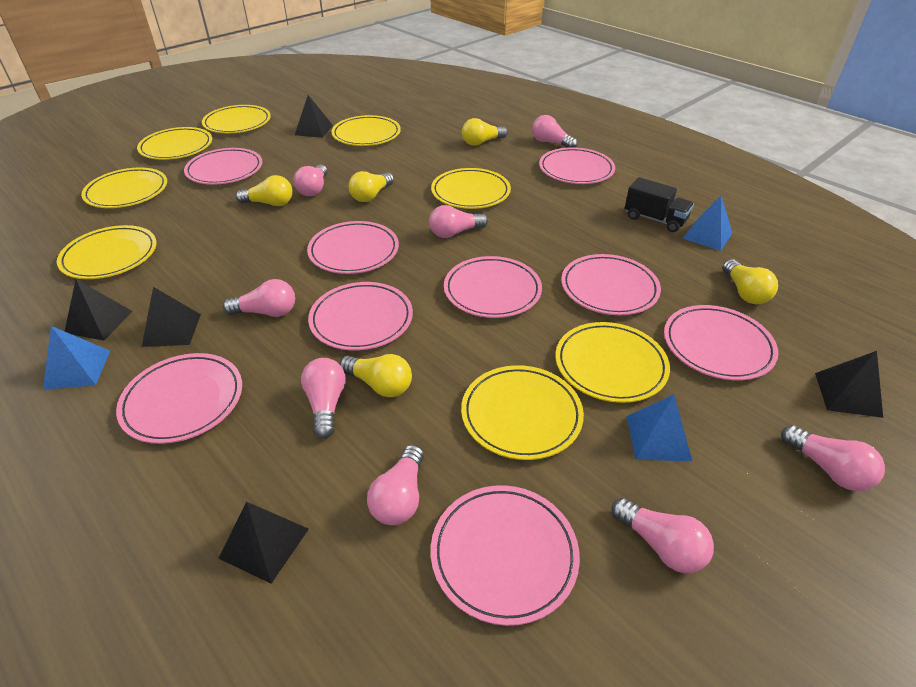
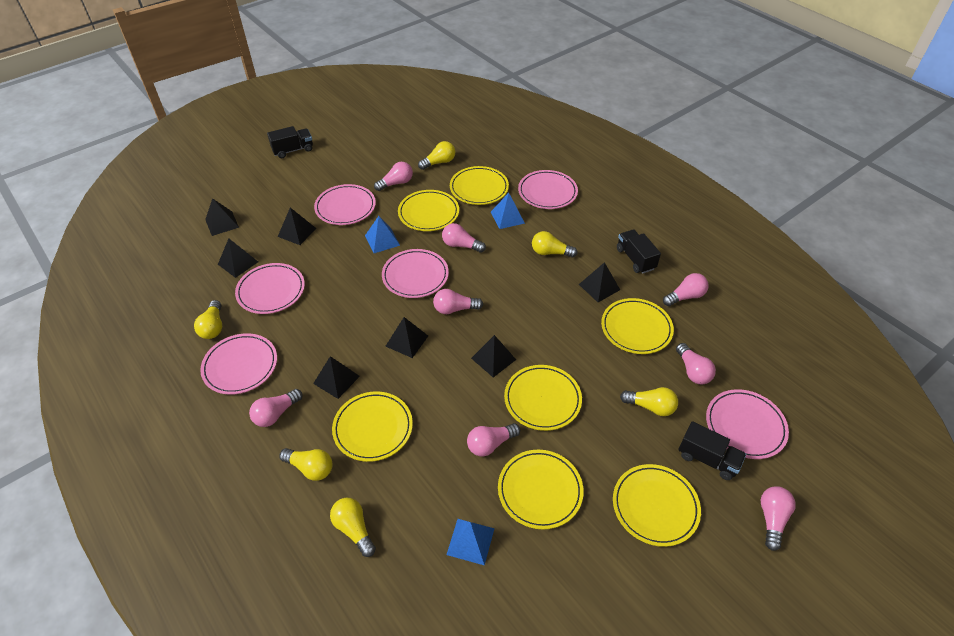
black pyramid: 5 -> 7
black truck: 1 -> 3
pink plate: 9 -> 6
yellow light bulb: 5 -> 6
yellow plate: 8 -> 7

